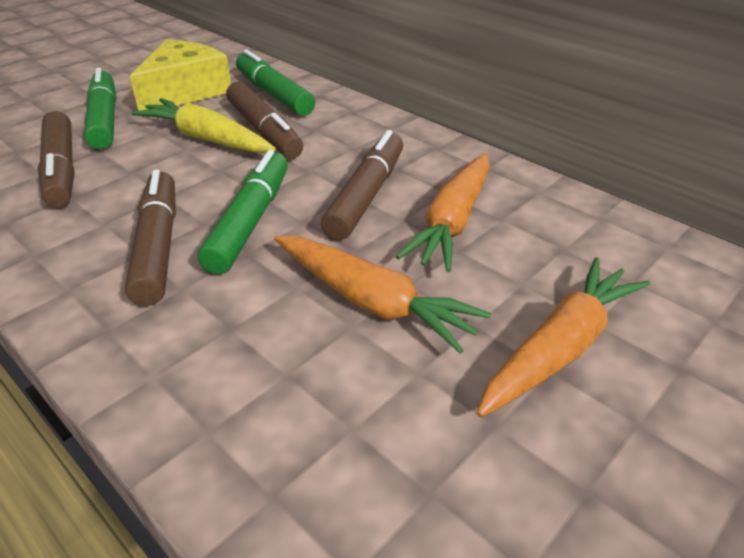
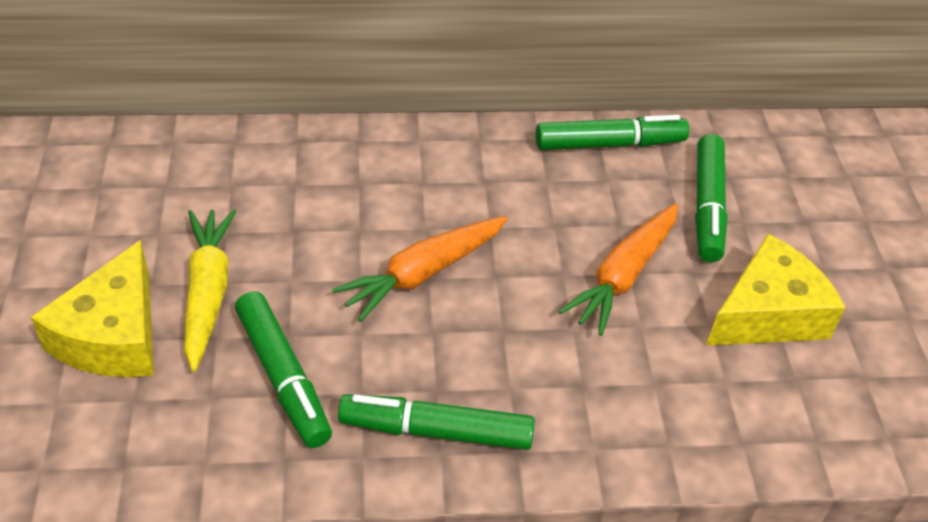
brown marker: 4 -> 0
green marker: 3 -> 4
orange carrot: 3 -> 2
yellow cheese: 1 -> 2

